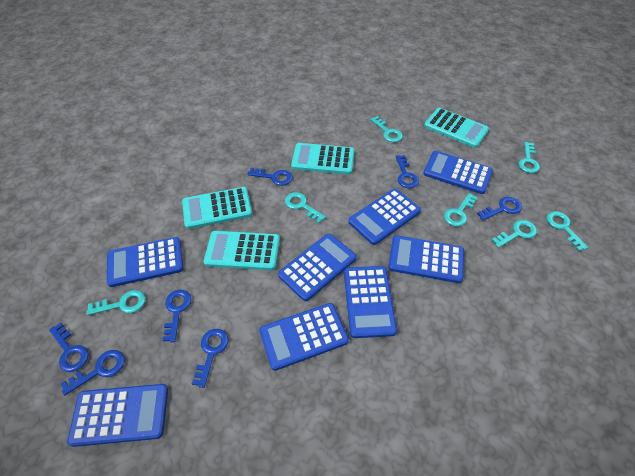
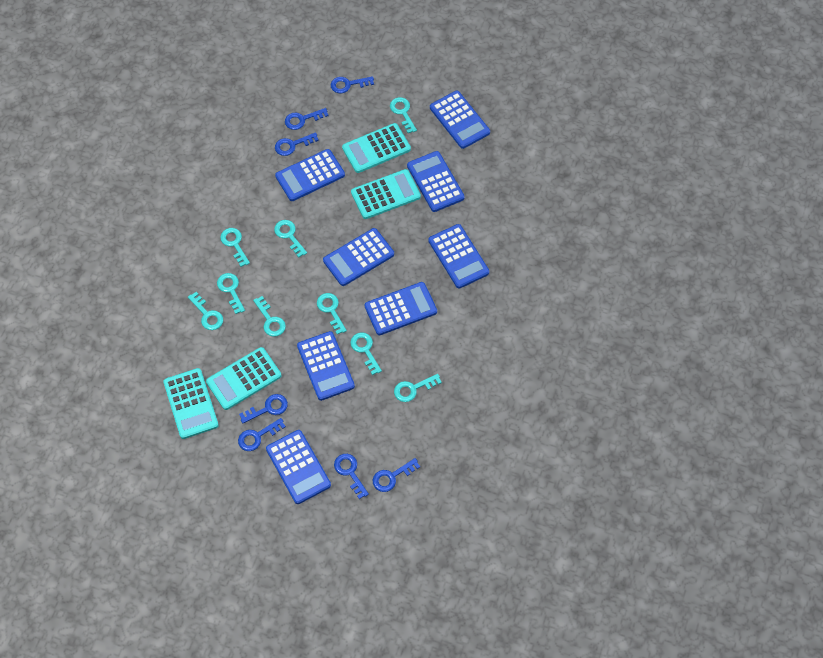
turquoise key: 7 -> 9

